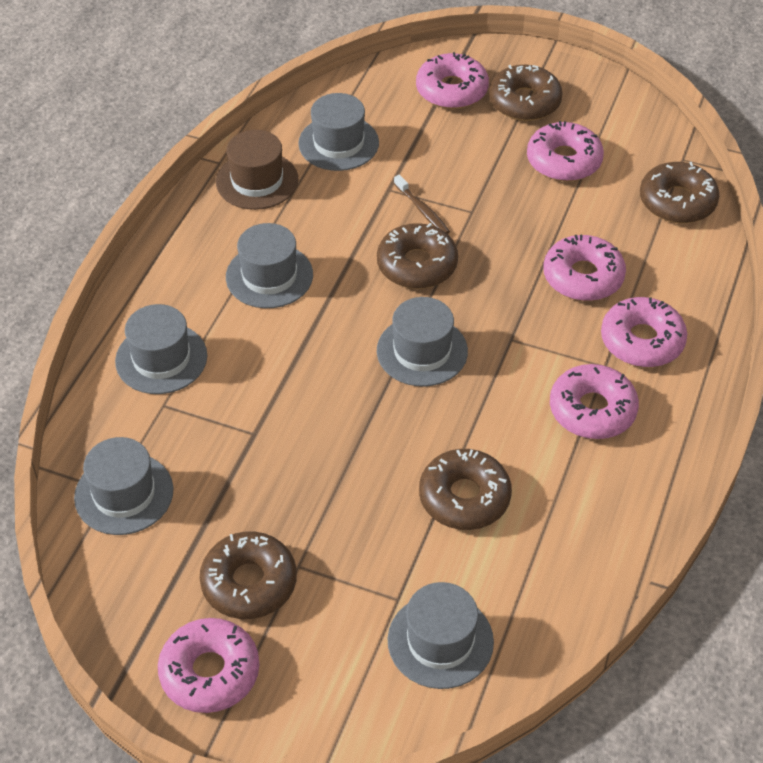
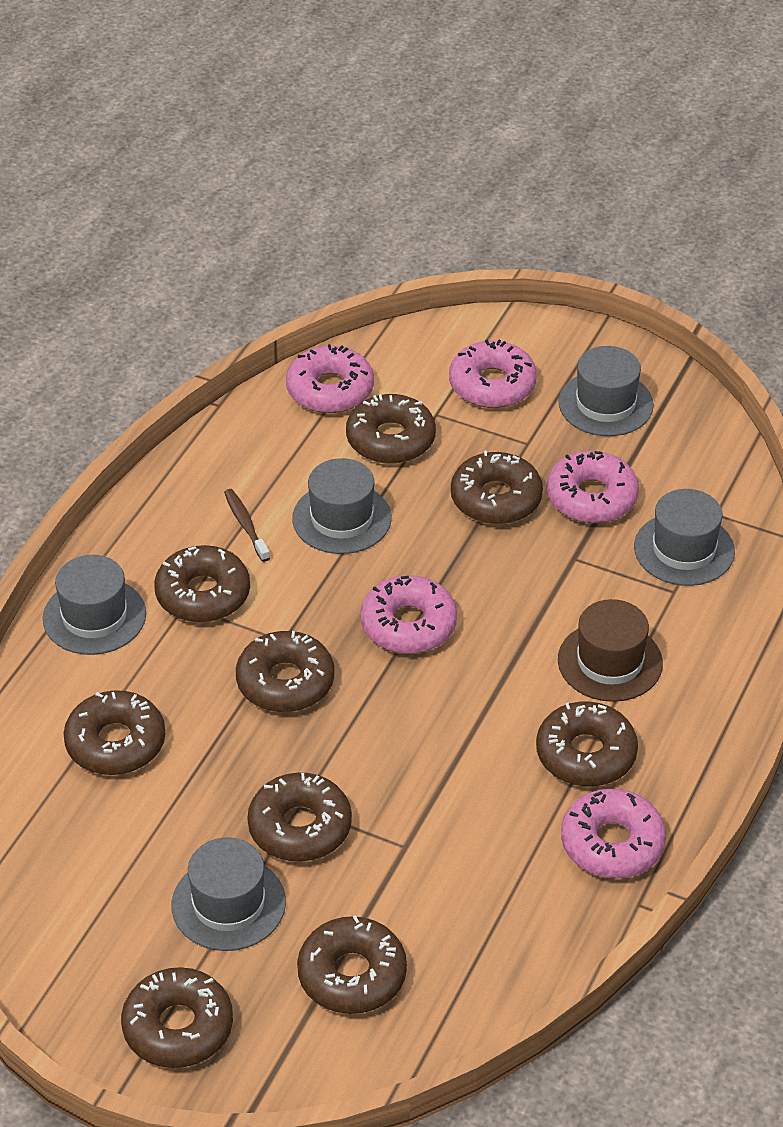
brown donut: 5 -> 9
grey hat: 6 -> 5
pink donut: 6 -> 5

